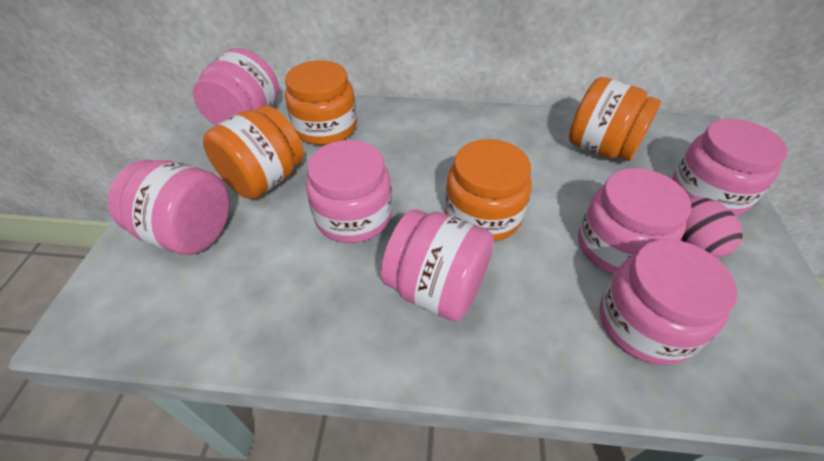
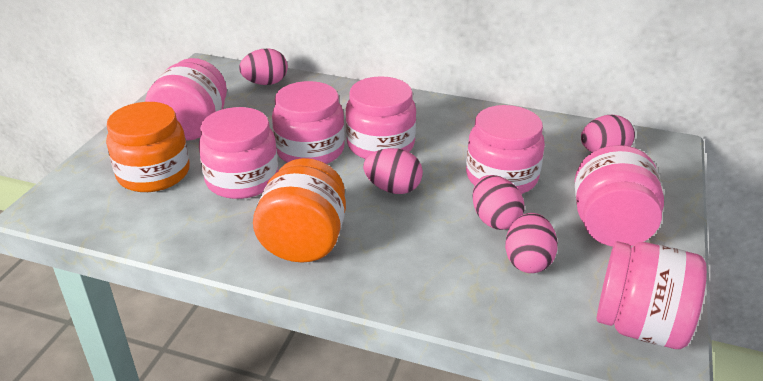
orange jar: 4 -> 2
pink egg: 1 -> 5

